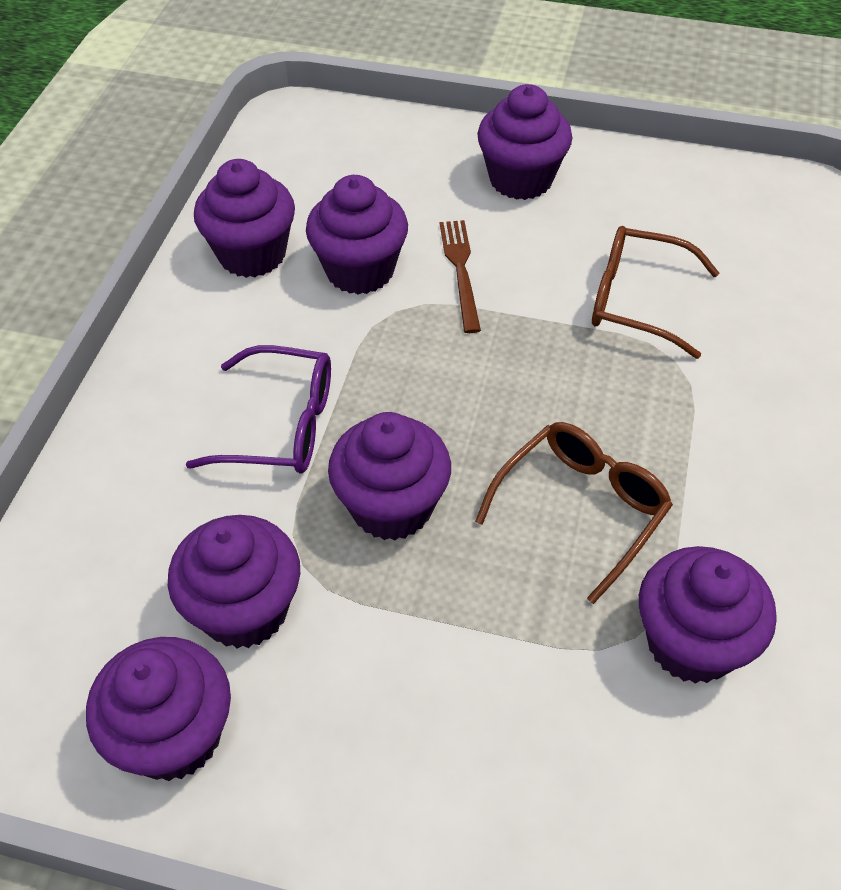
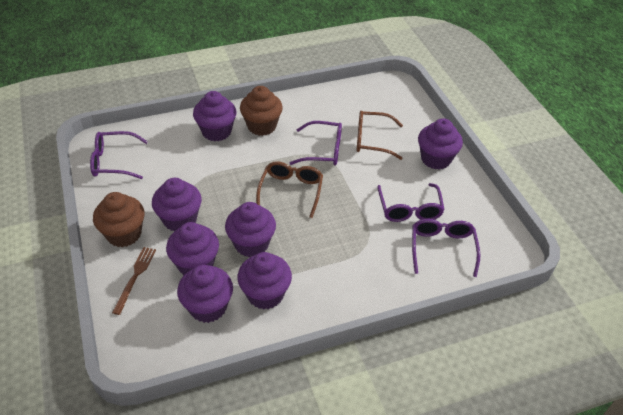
brown cupcake: 0 -> 2
purple glasses: 1 -> 4

